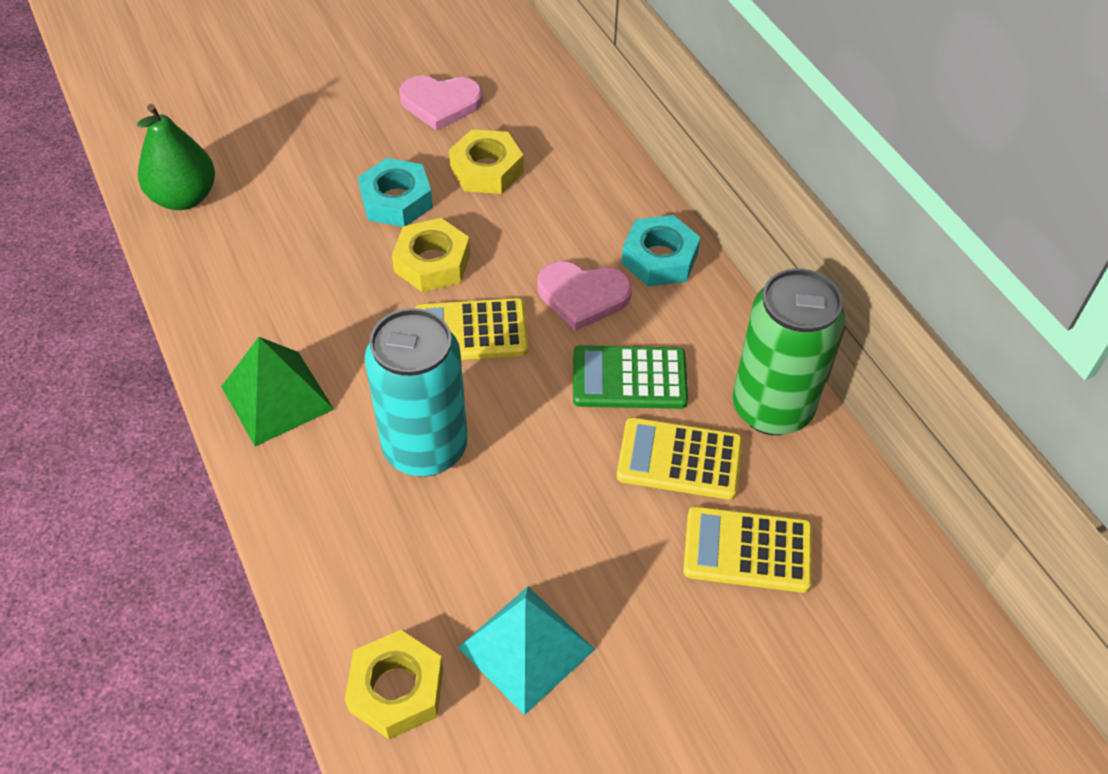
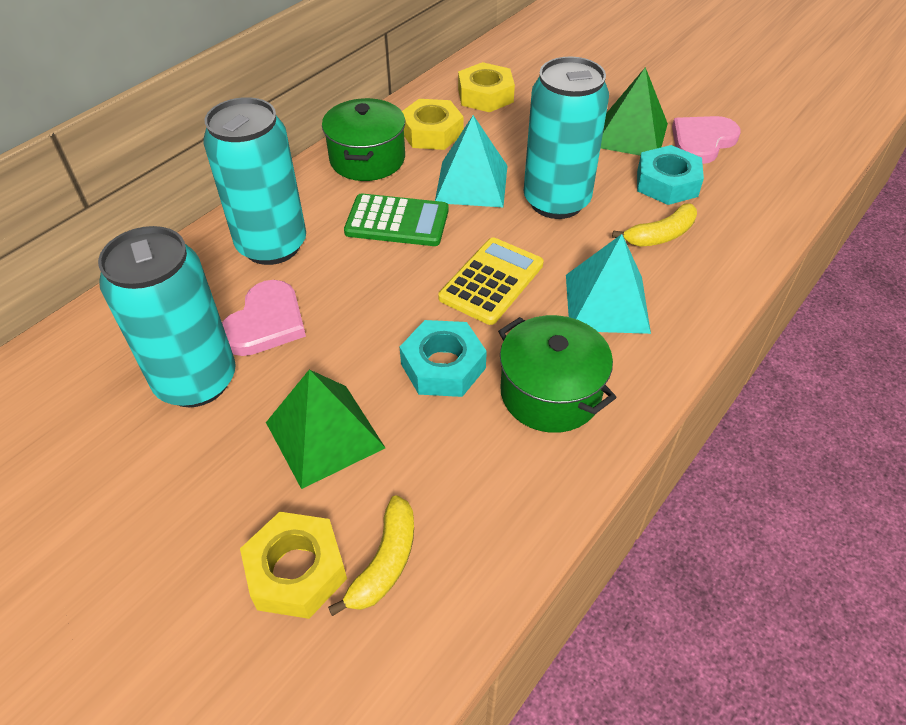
green can: 1 -> 0
green pear: 1 -> 0
green pot: 0 -> 2
green pyramid: 1 -> 2
turquoise can: 1 -> 3
turquoise pyramid: 1 -> 2
yellow banana: 0 -> 2
yellow calculator: 3 -> 1

